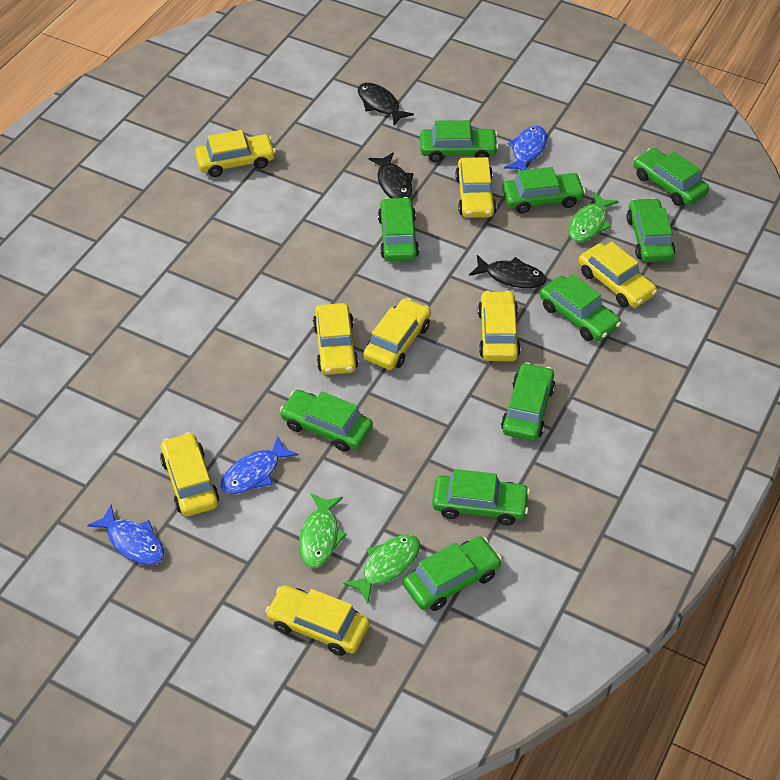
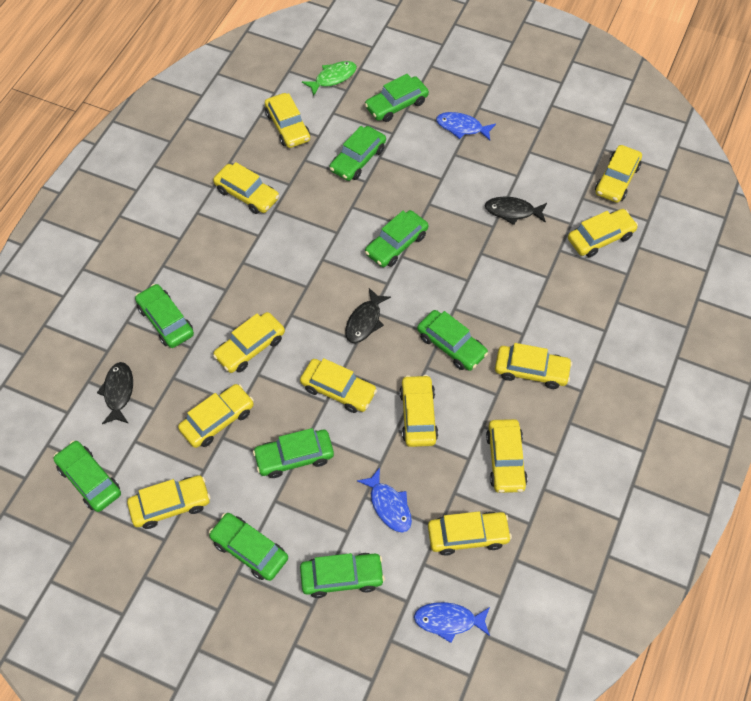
green car: 10 -> 9
green fish: 3 -> 1
yellow car: 8 -> 12

